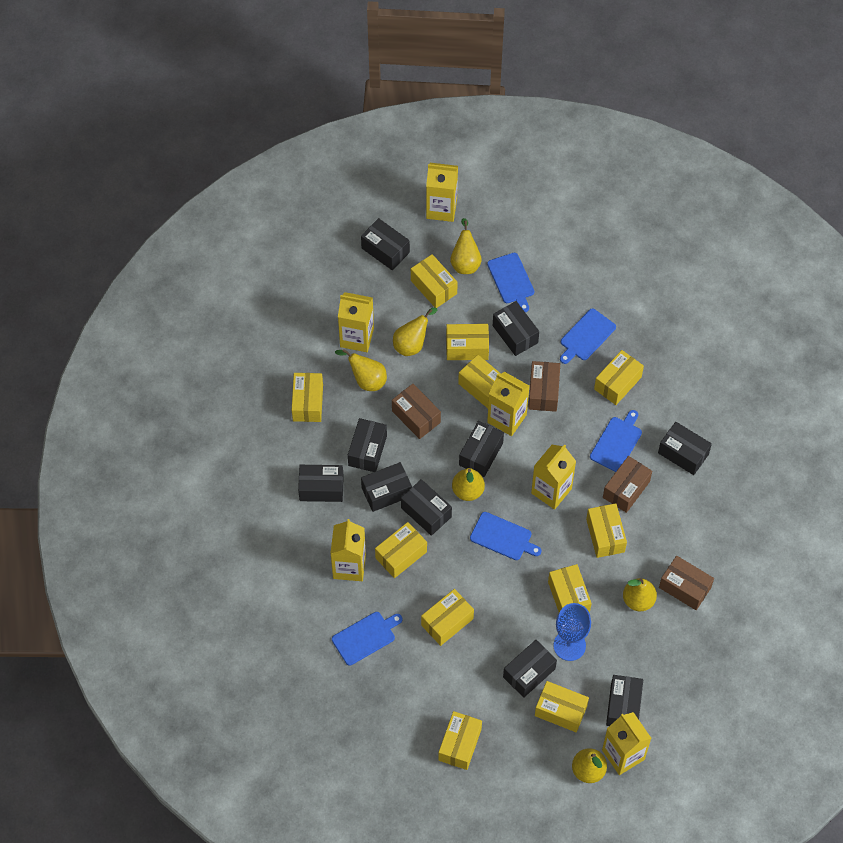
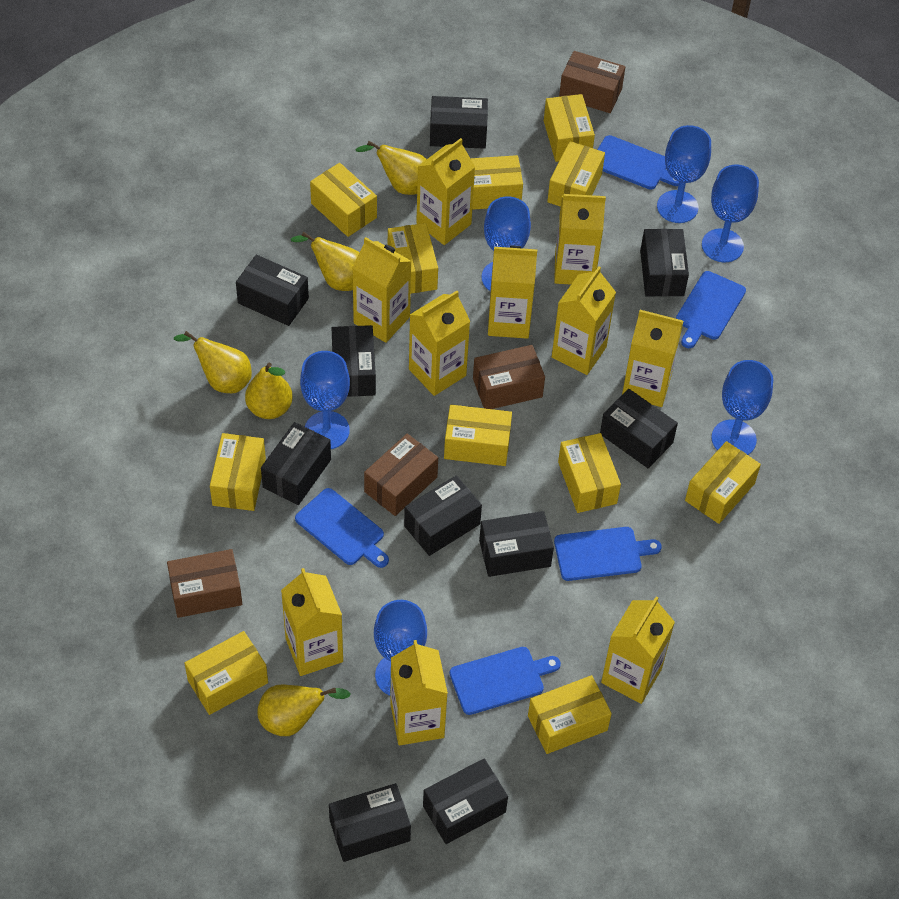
blue goblet: 1 -> 6
yellow carton: 6 -> 10
yellow pear: 6 -> 5

